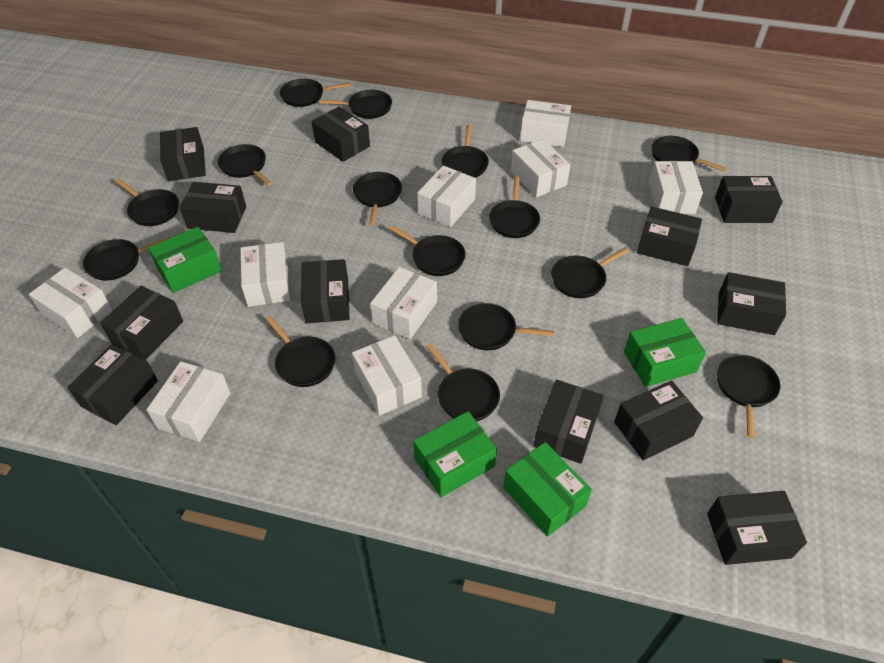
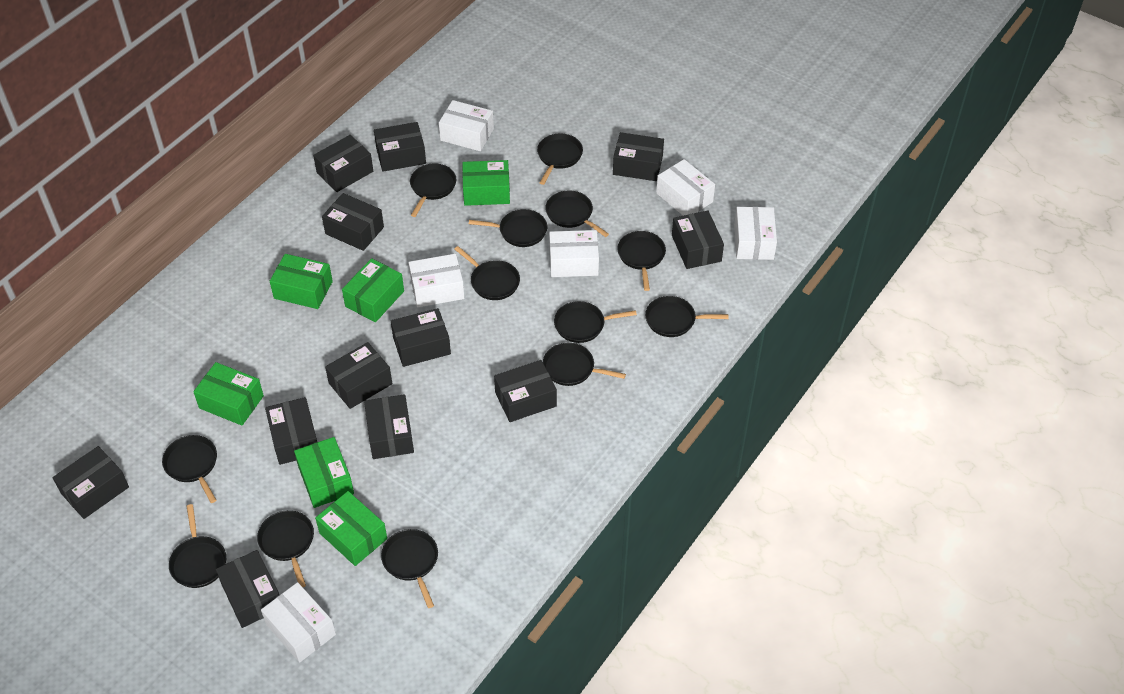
black pan: 15 -> 13
green box: 4 -> 6
white box: 9 -> 6

